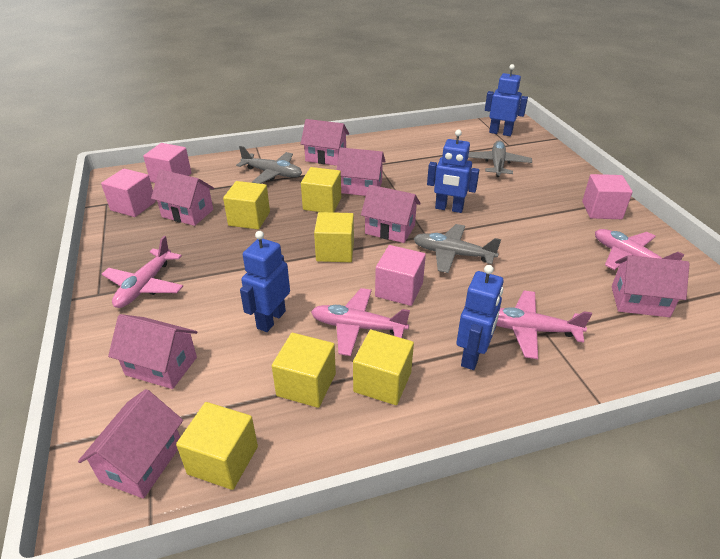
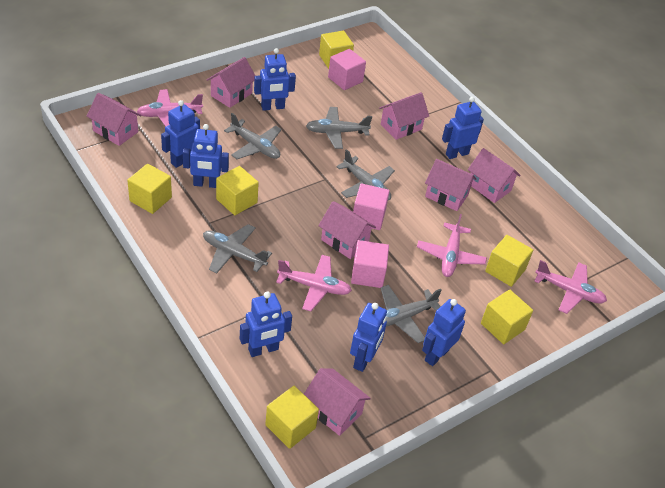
blue robot: 4 -> 7
grey plane: 3 -> 5
pink cube: 4 -> 3

